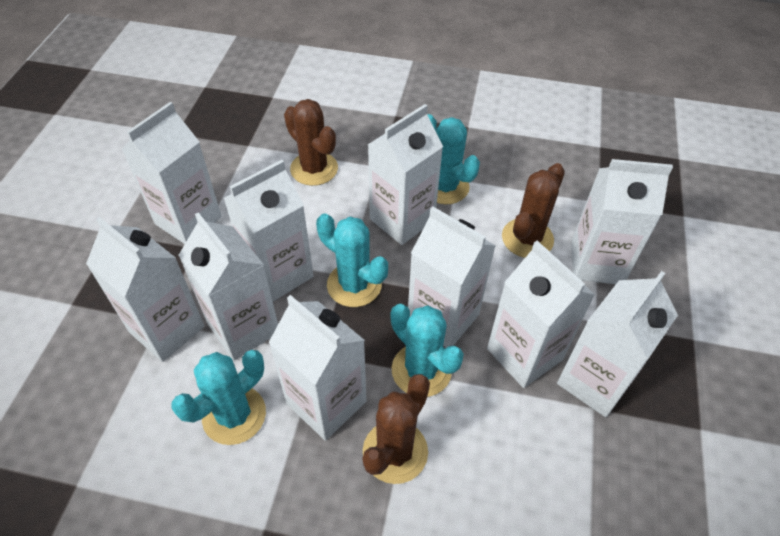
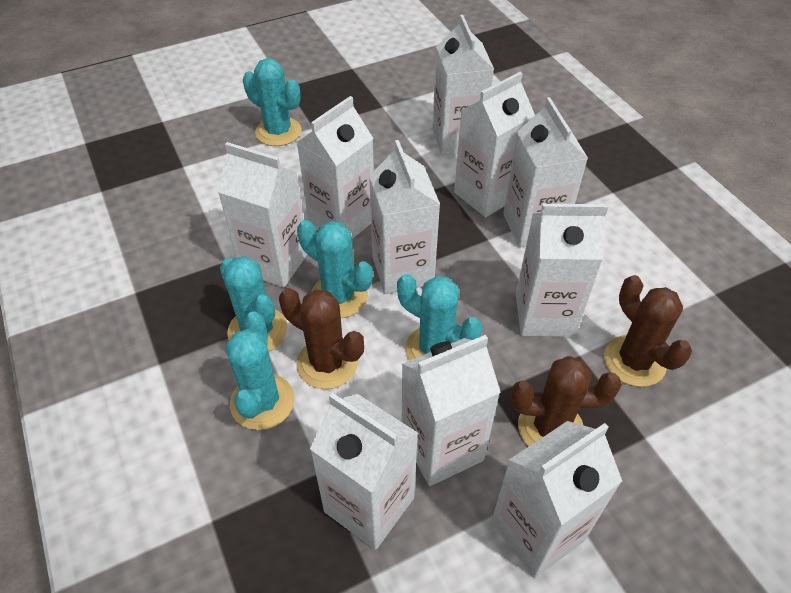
turquoise cactus: 4 -> 5

